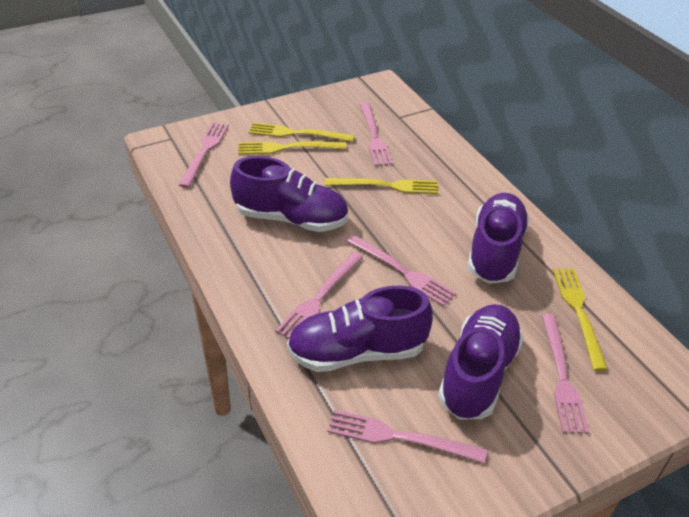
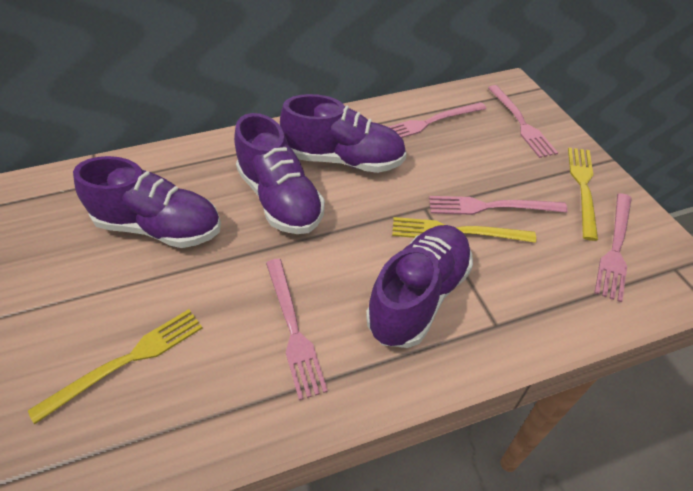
pink fork: 6 -> 5
yellow fork: 4 -> 3

